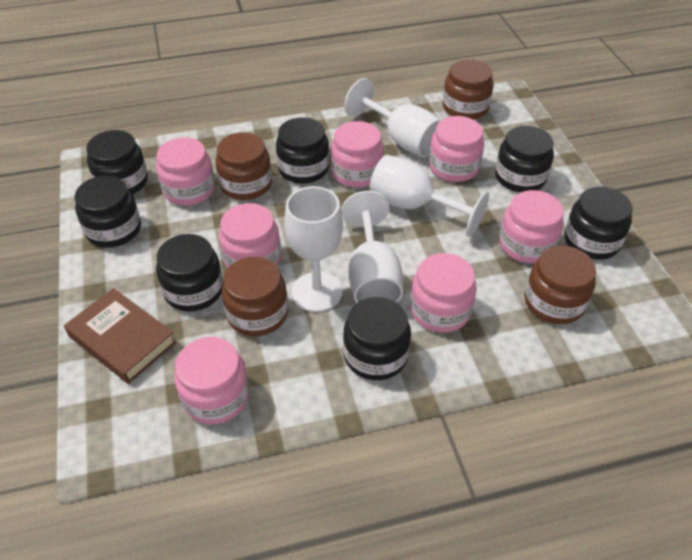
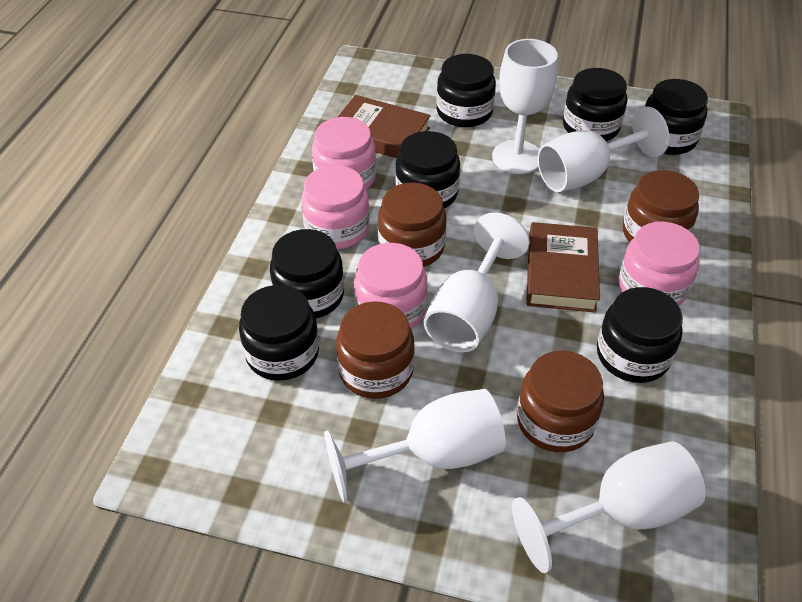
brown book: 1 -> 2
pink jar: 7 -> 4
white goblet: 4 -> 5

